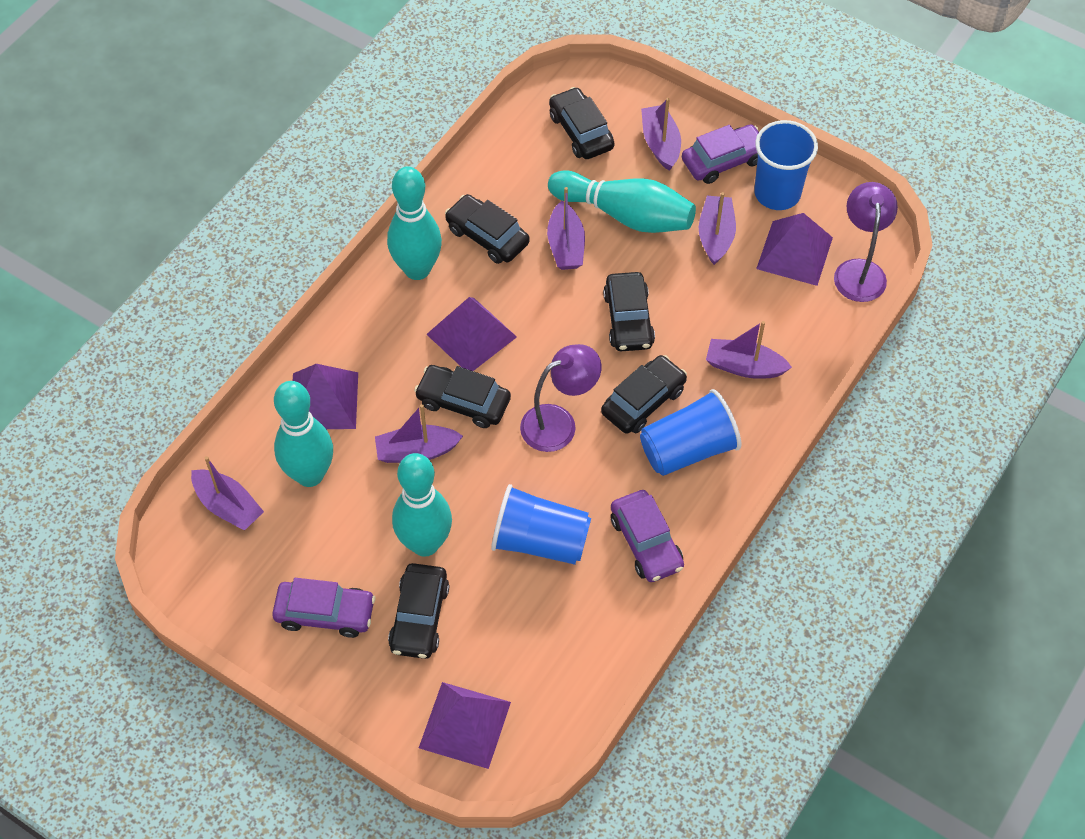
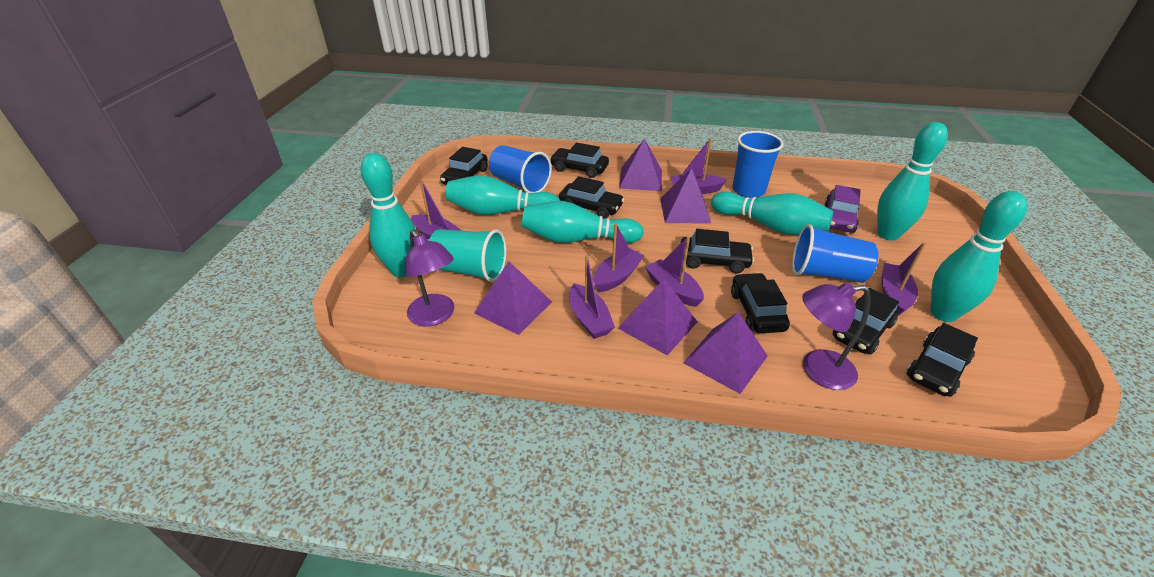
black car: 6 -> 7
purple car: 3 -> 1
purple pyramid: 4 -> 5
turquoise bowling pin: 4 -> 6
turquoise cup: 0 -> 1

